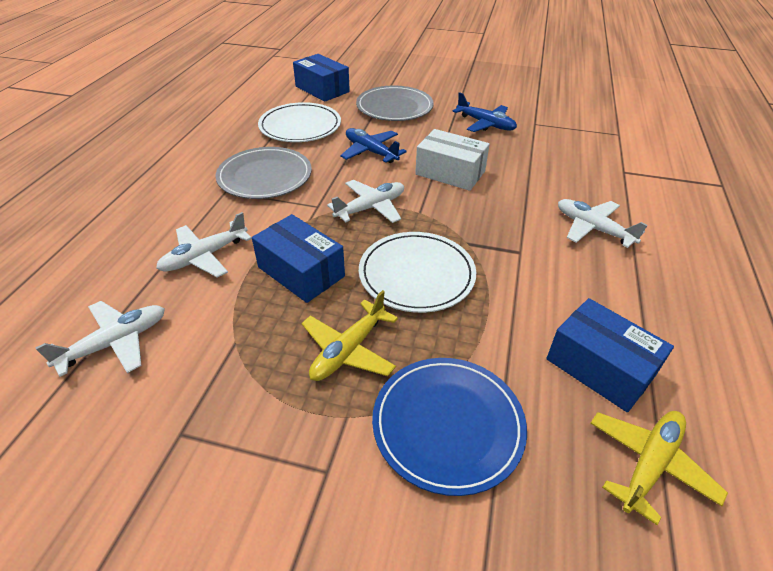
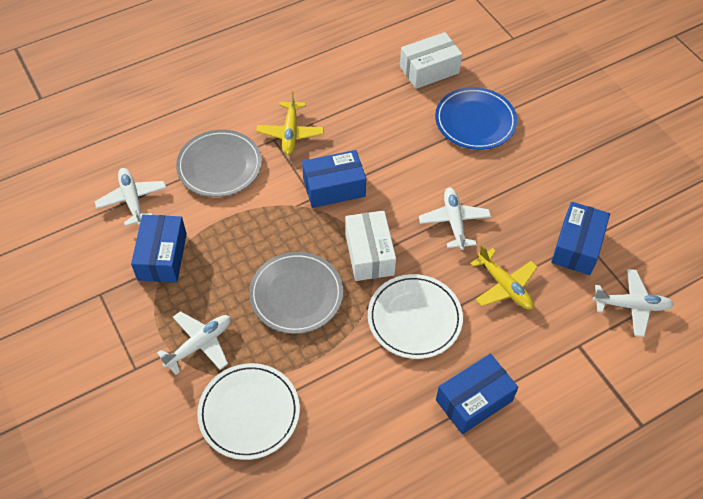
blue box: 3 -> 4
blue plane: 2 -> 0
white box: 1 -> 2

